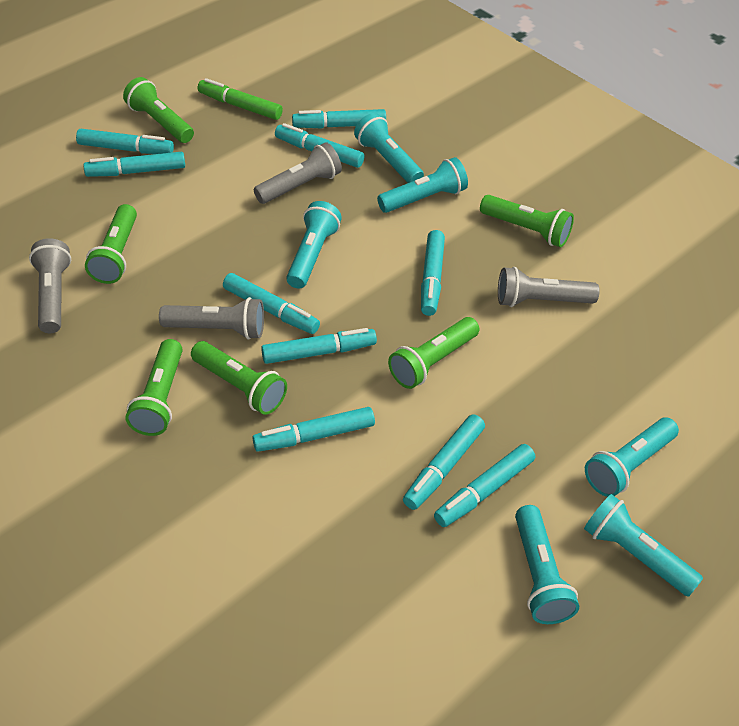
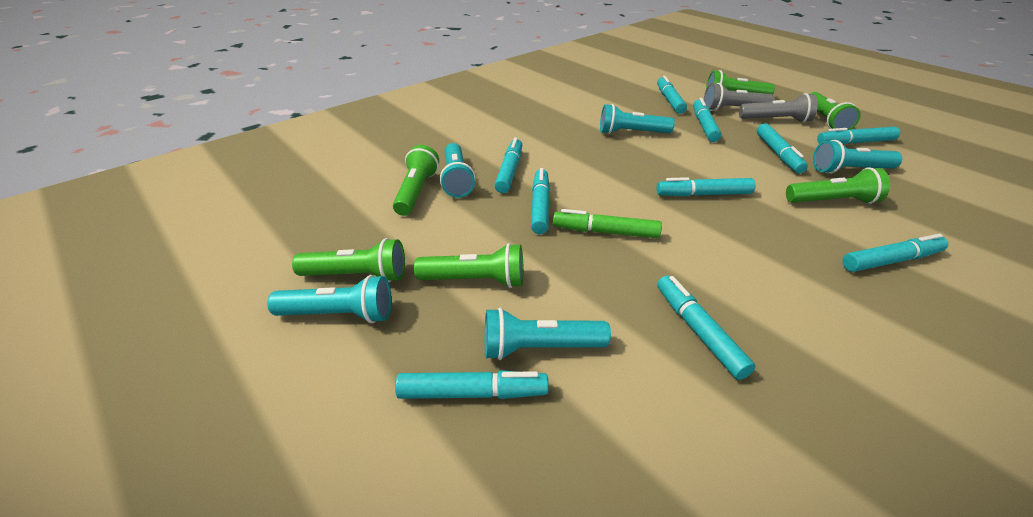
grey flashlight: 4 -> 2
turquoise flashlight: 6 -> 5

